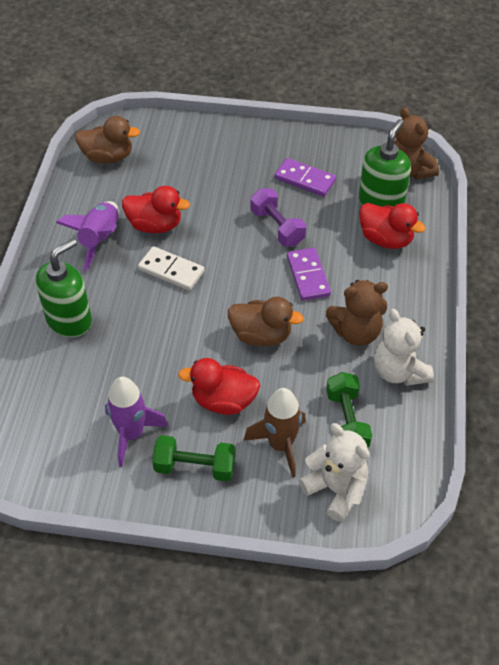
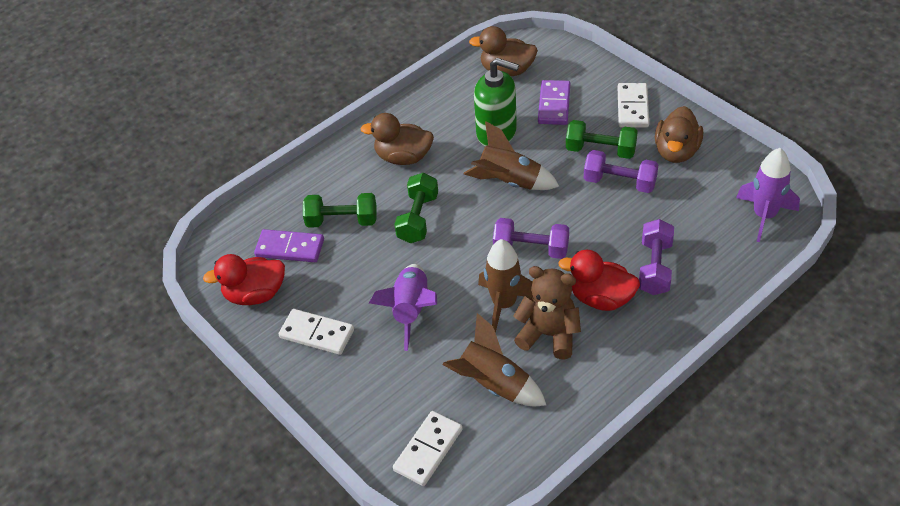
brown duck: 2 -> 3
brown rocket: 1 -> 3
brown teddy bear: 2 -> 1
green dumbbell: 2 -> 3
green soap dispenser: 2 -> 1
purple dumbbell: 1 -> 3
red duck: 3 -> 2
white domino: 1 -> 3
white teddy bear: 2 -> 0

